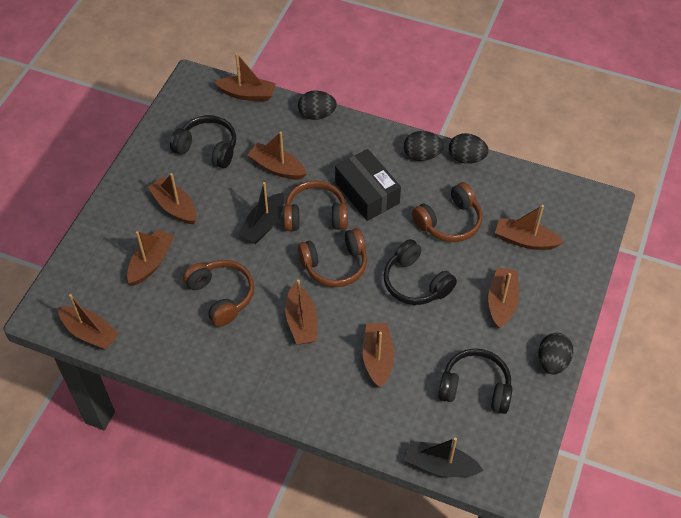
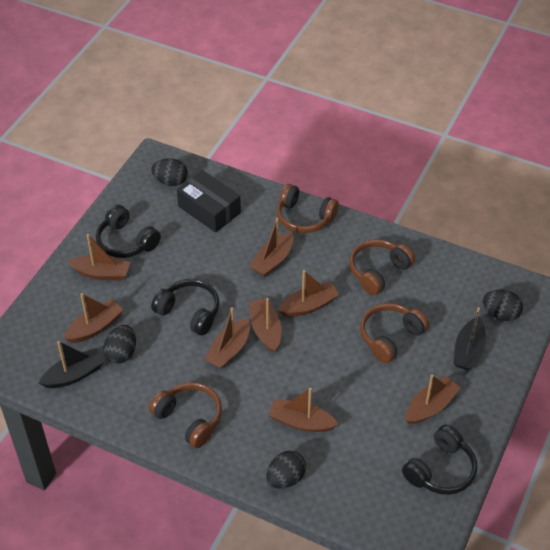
brown boat: 9 -> 8

